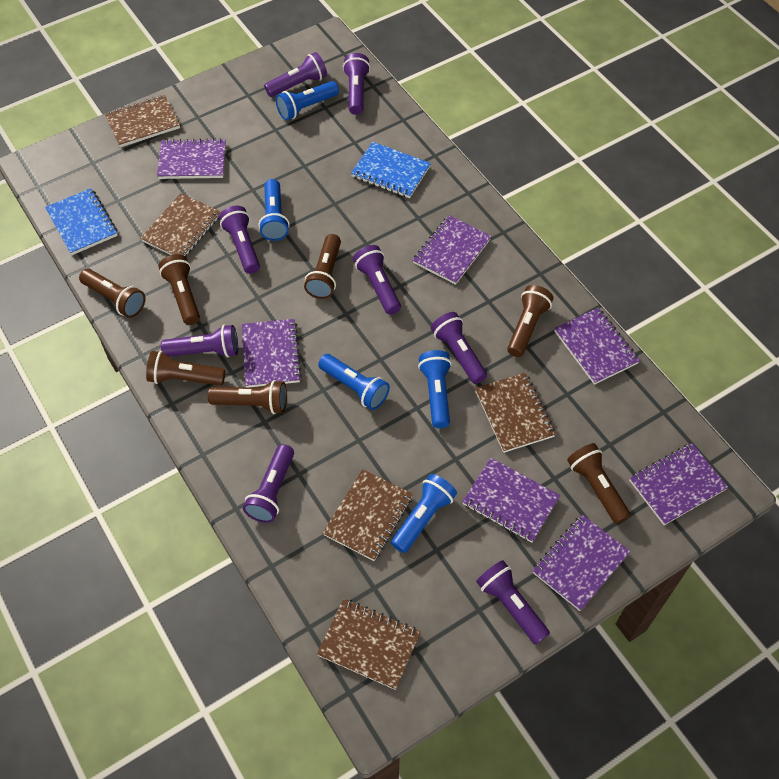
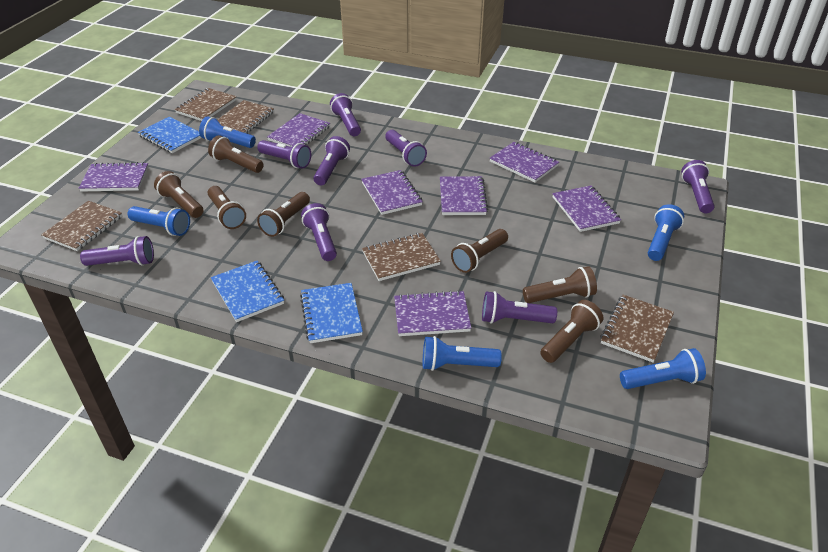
blue notebook: 2 -> 3

